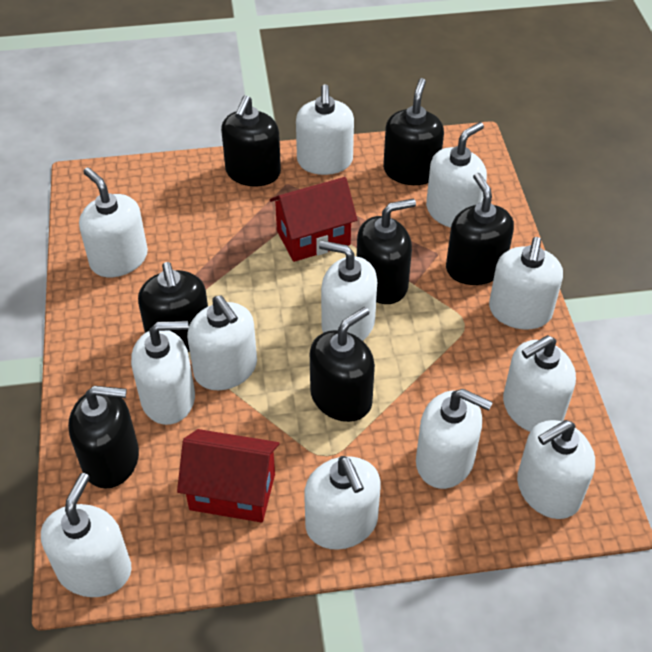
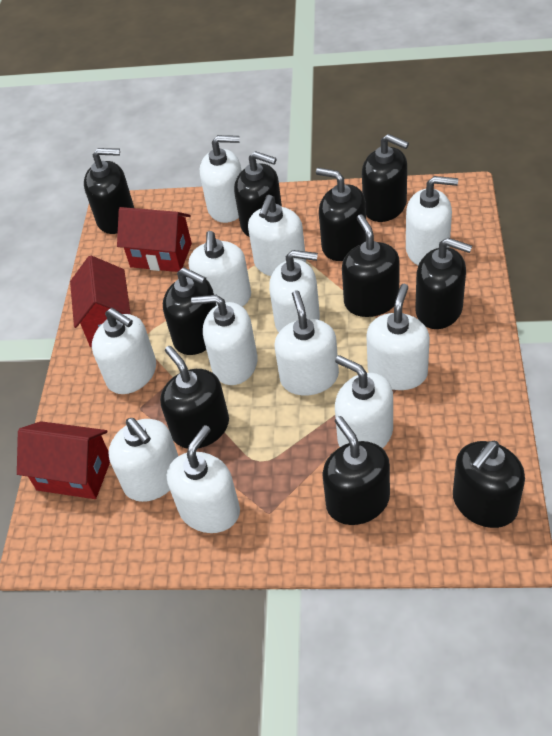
black soap dispenser: 7 -> 10
red house: 2 -> 3

